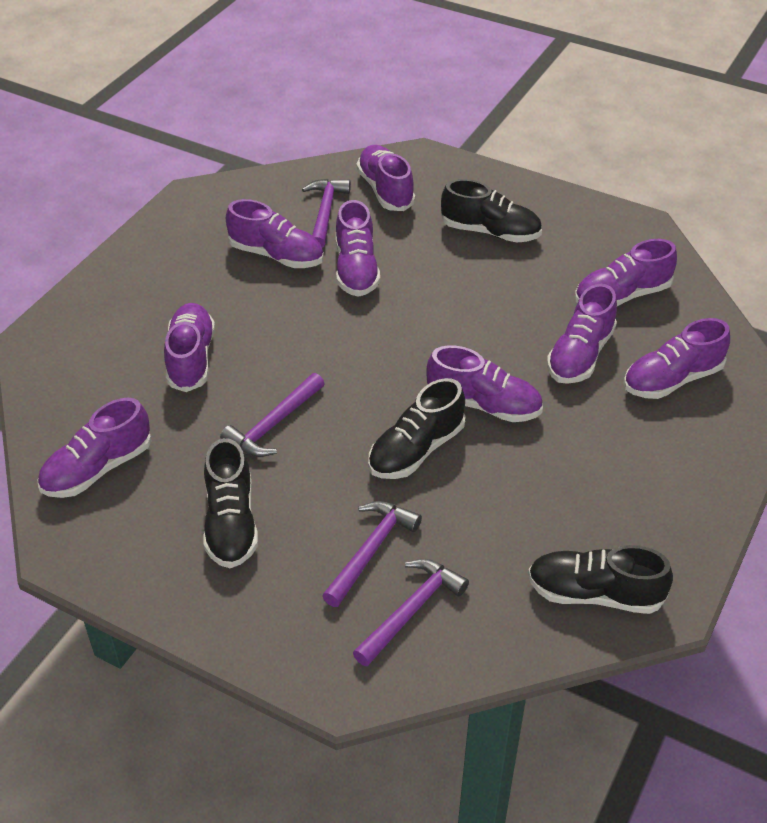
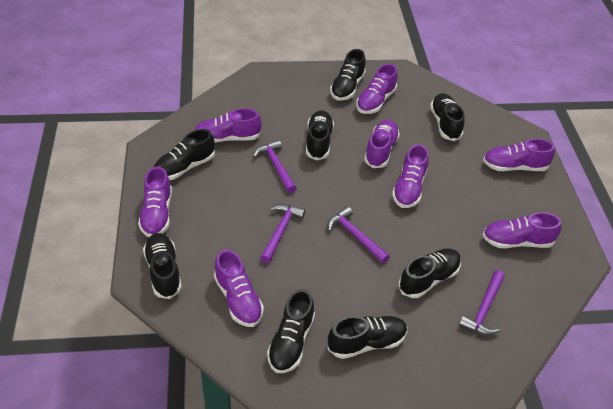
black shoe: 4 -> 8
purple shoe: 9 -> 8

